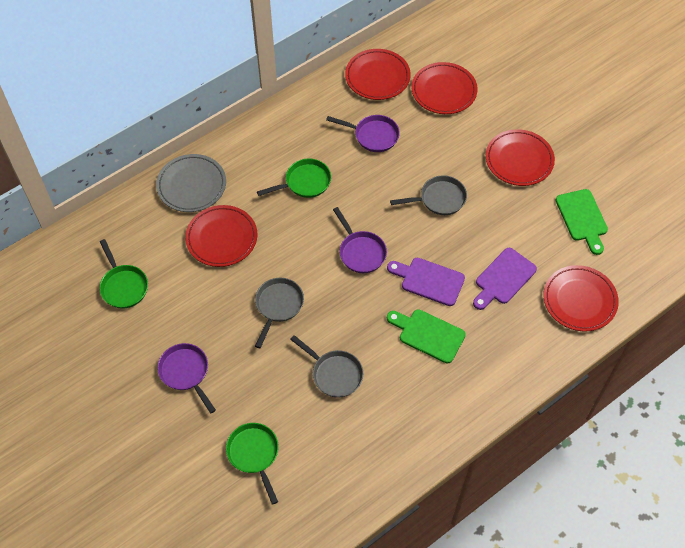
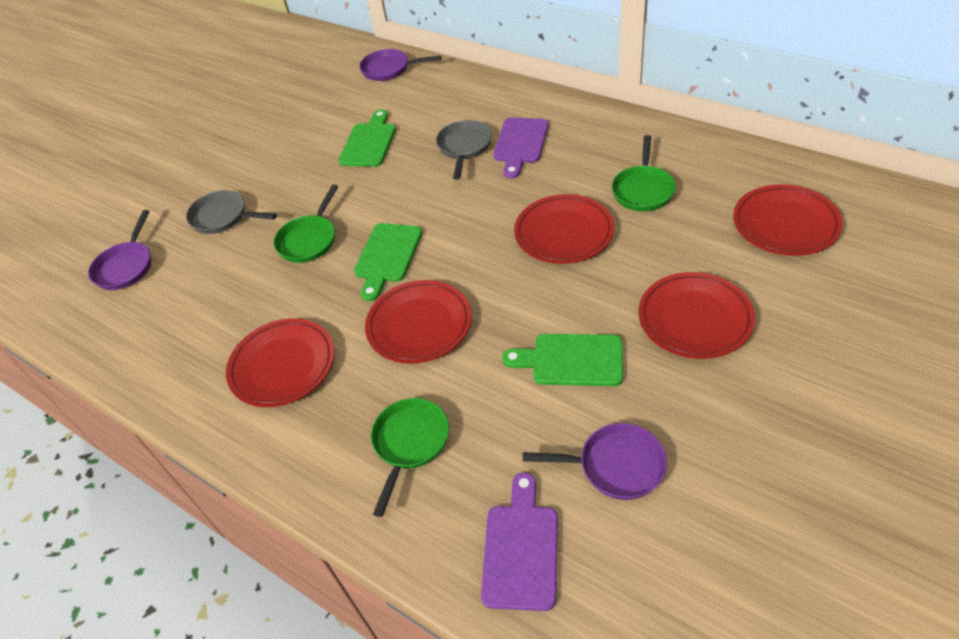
green cutting board: 2 -> 3
grey pan: 3 -> 2
grey plate: 1 -> 0

